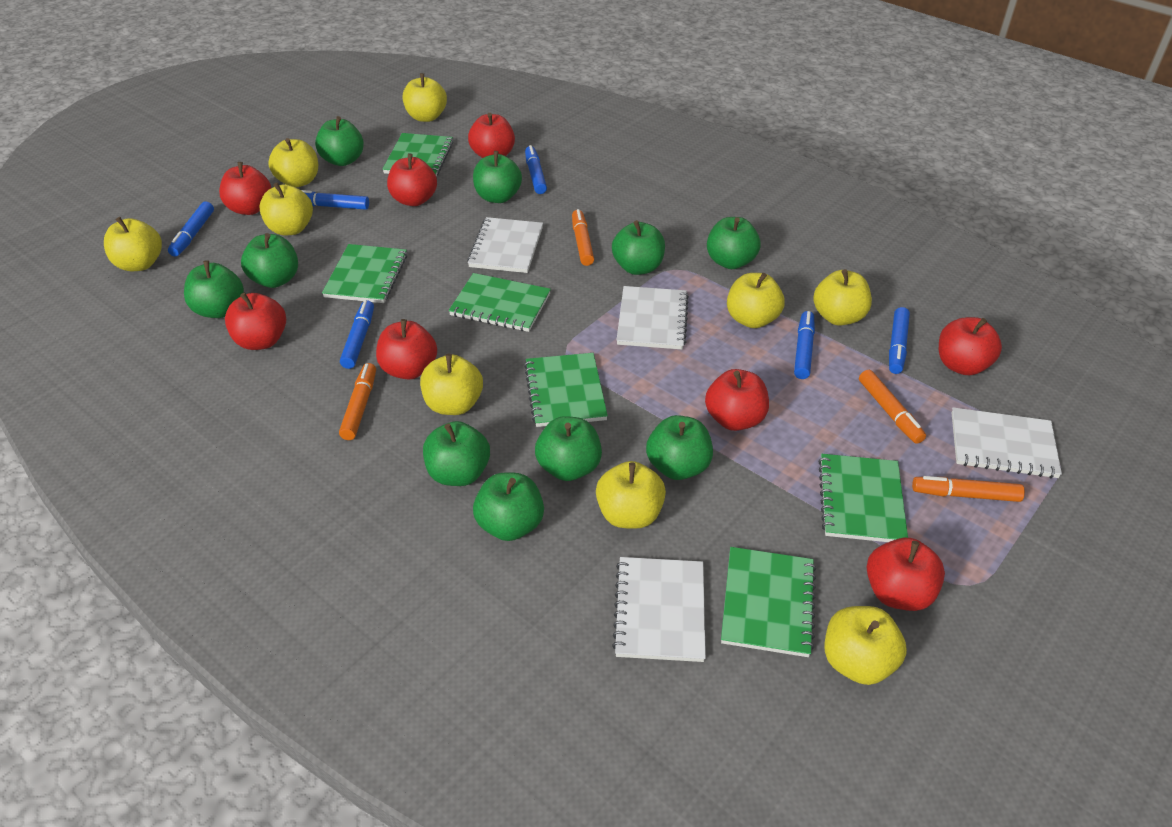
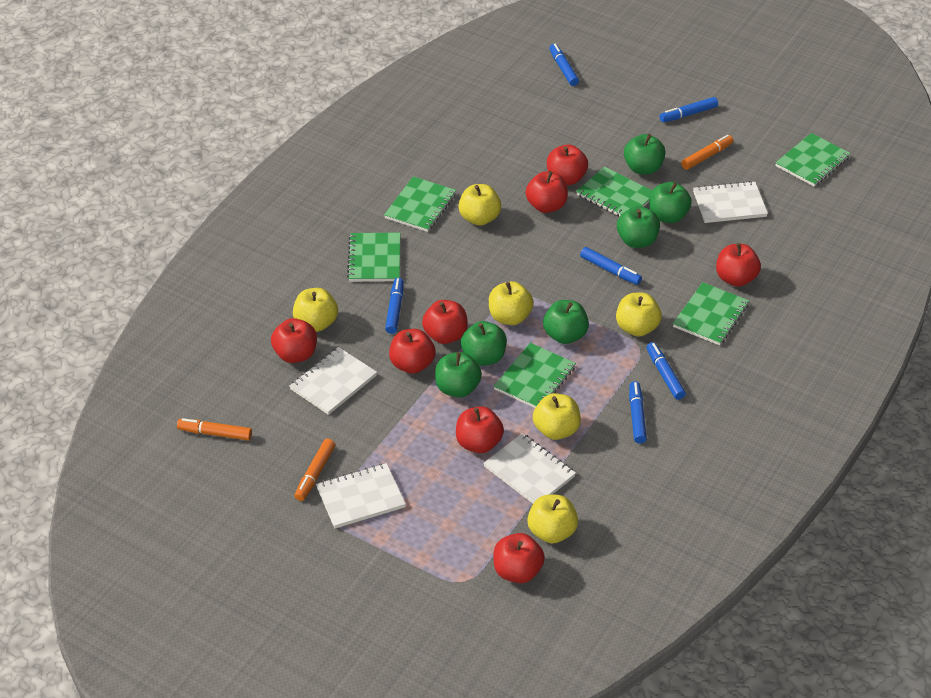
green apple: 10 -> 6
orange marker: 4 -> 3
yellow apple: 9 -> 6

